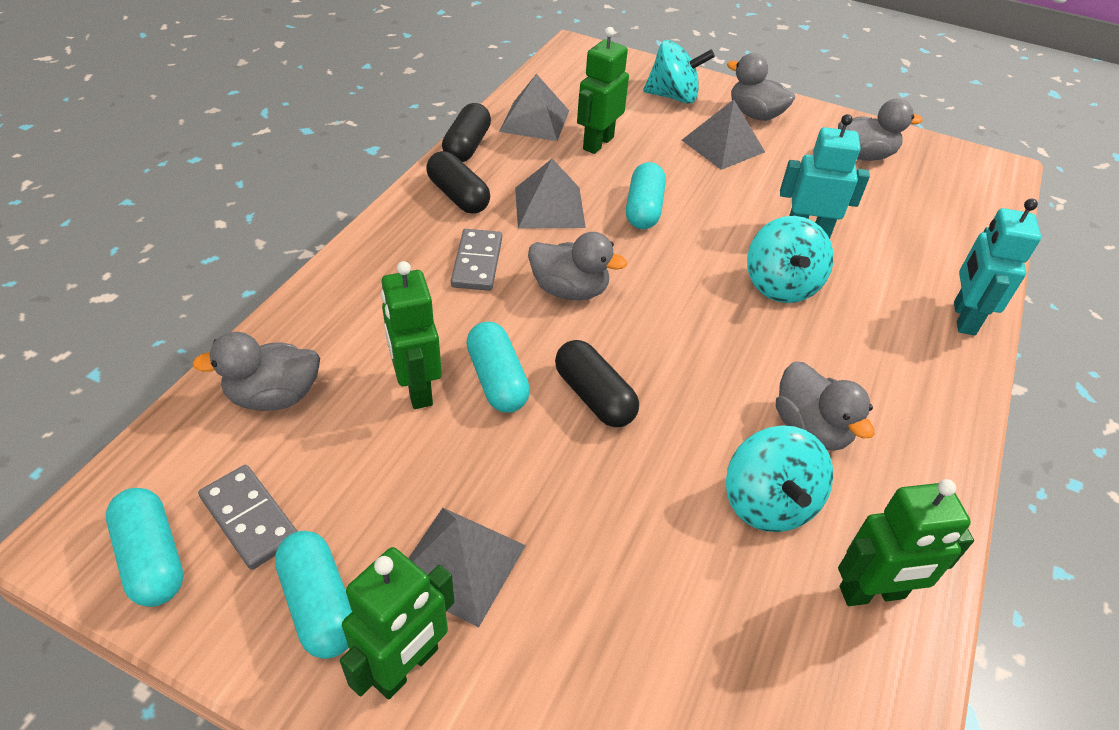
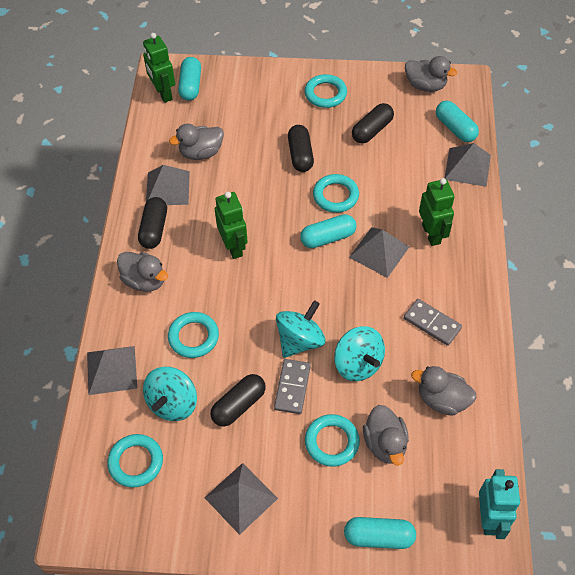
black capsule: 3 -> 4
green robot: 4 -> 3
grey pyramid: 4 -> 5
turquoise ring: 0 -> 5
turquoise robot: 2 -> 1

